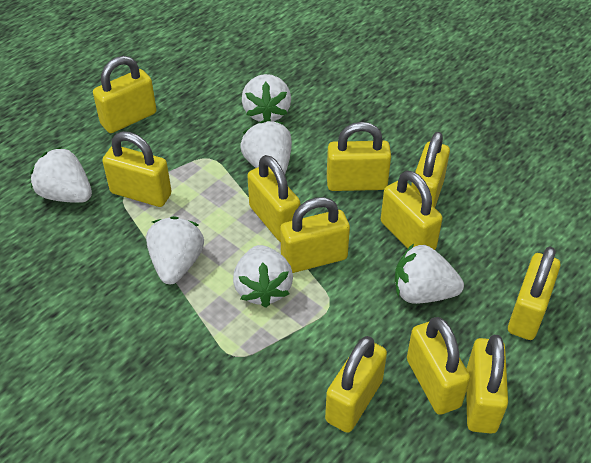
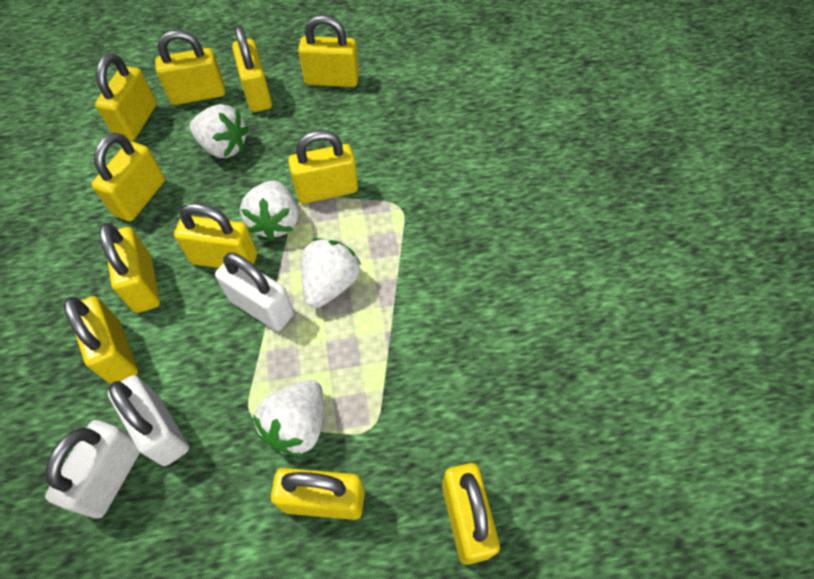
white padlock: 0 -> 3
white strawberry: 6 -> 4

